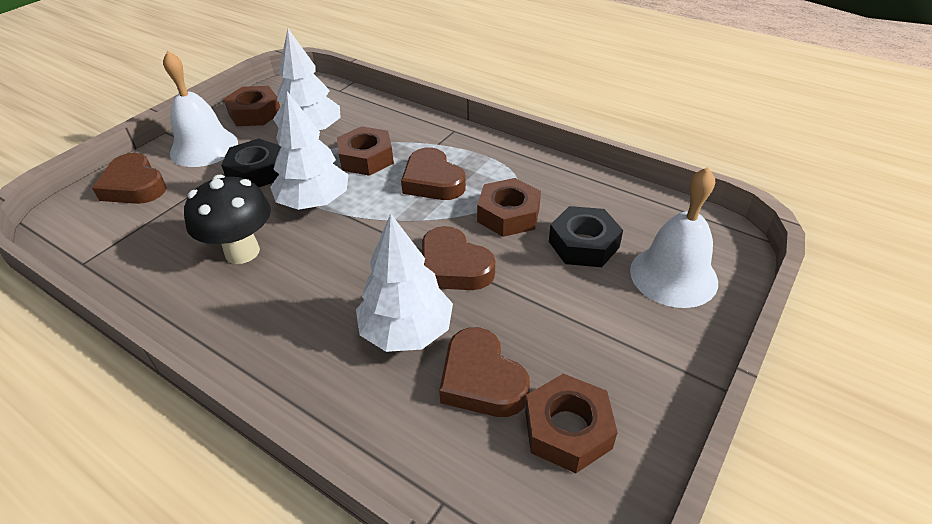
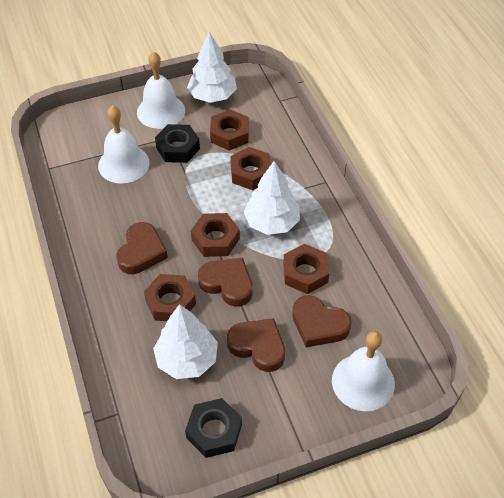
black mushroom: 1 -> 0
brown nut: 4 -> 5
white bell: 2 -> 3

